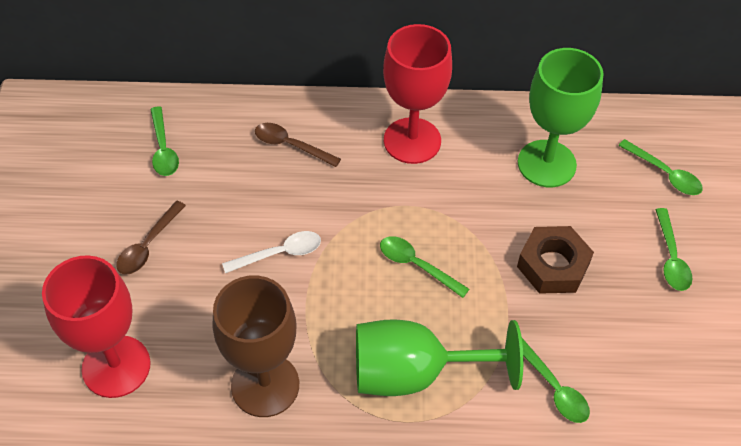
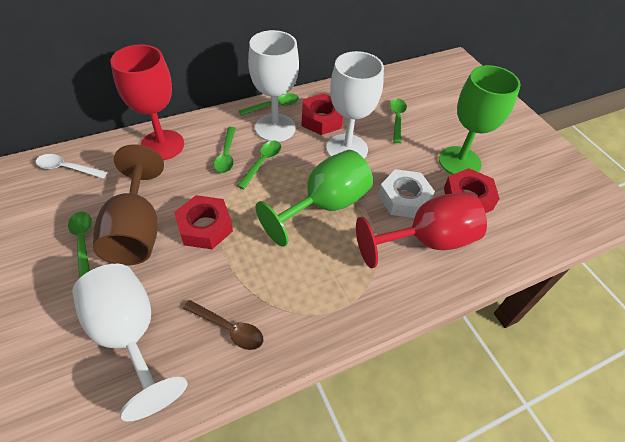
brown nut: 1 -> 0
brown spoon: 2 -> 1
red nut: 0 -> 3
white goblet: 0 -> 3
white nut: 0 -> 1

